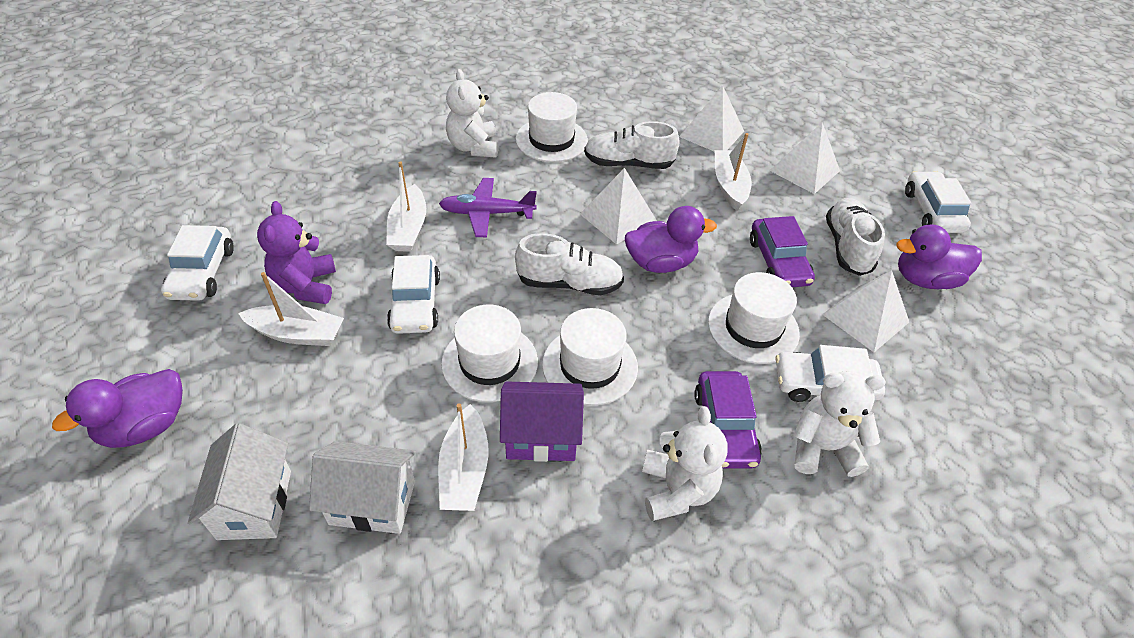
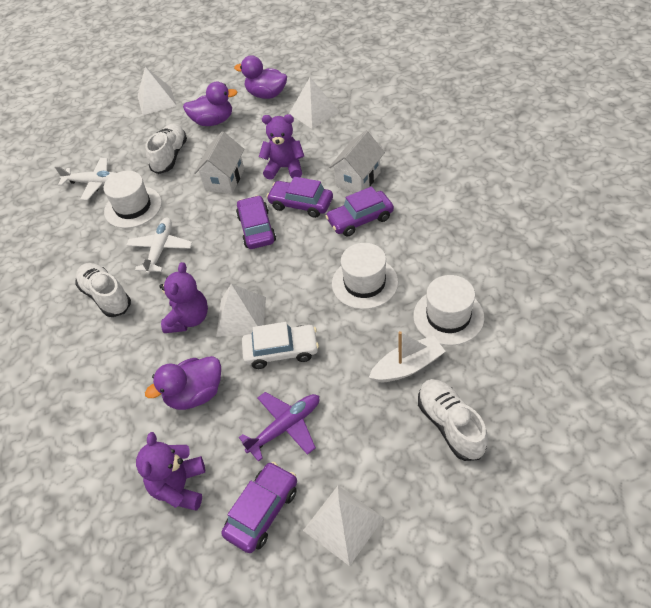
purple car: 2 -> 4
purple house: 1 -> 0
purple teddy bear: 1 -> 3
white boat: 4 -> 1
white car: 4 -> 1
white hat: 4 -> 3
white plane: 0 -> 2
white teddy bear: 3 -> 0

